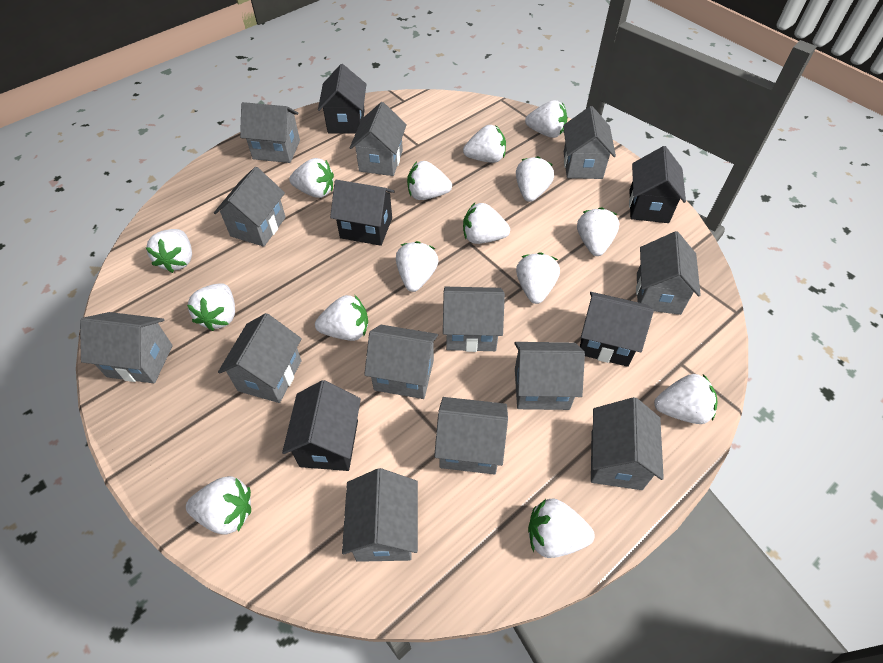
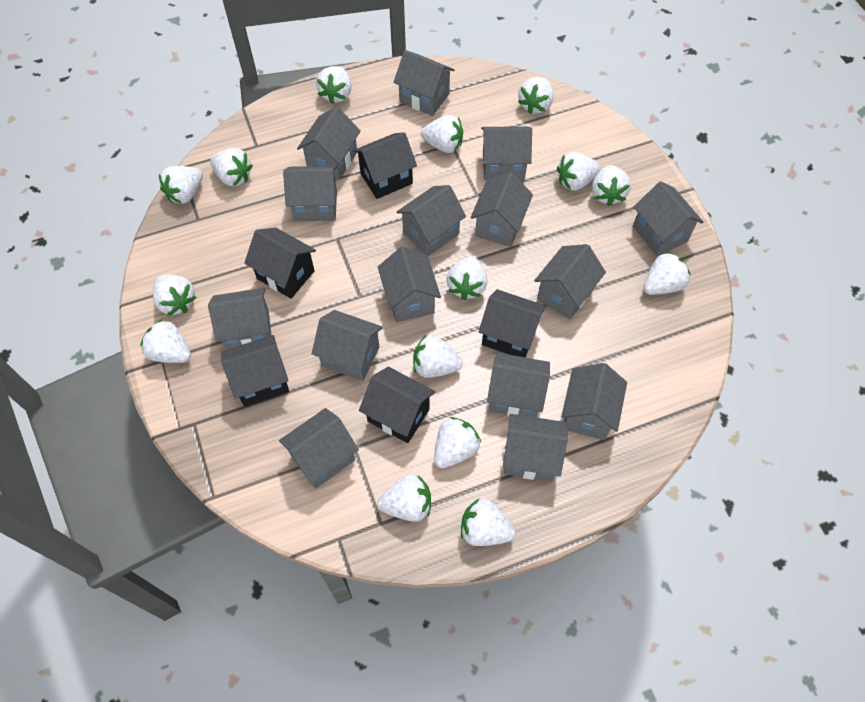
grey house: 13 -> 15

